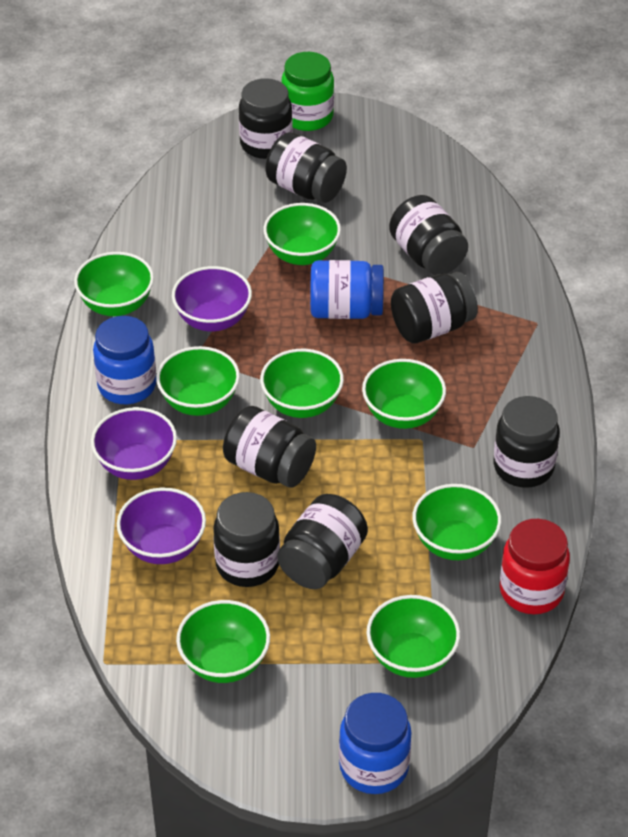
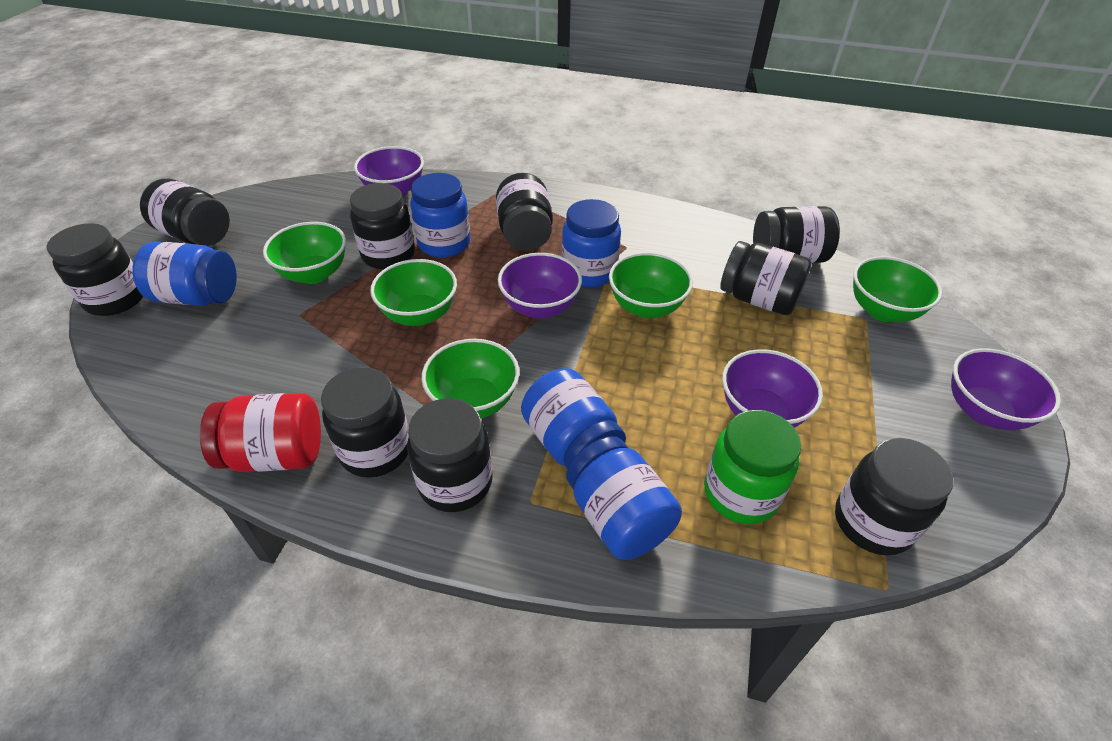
black jar: 8 -> 9
blue jar: 3 -> 5
green bowl: 8 -> 5
purple bowl: 3 -> 4

